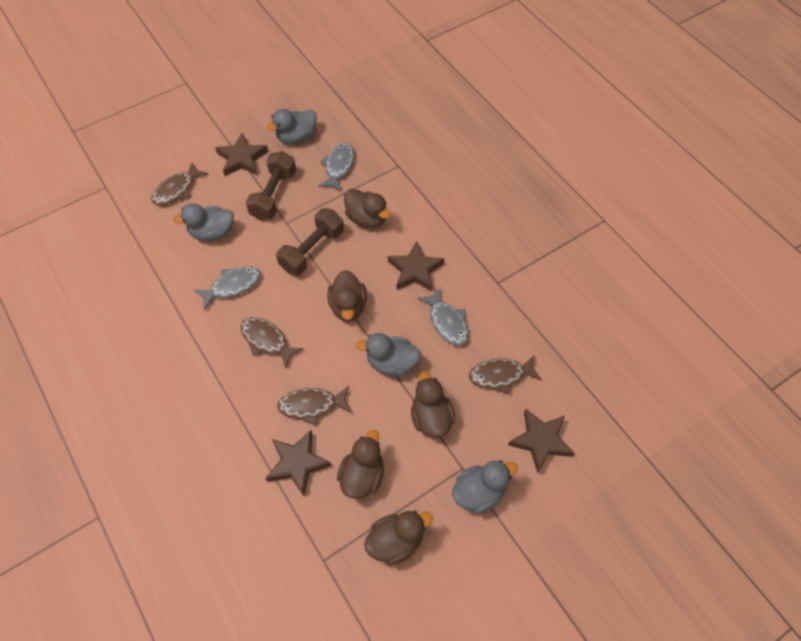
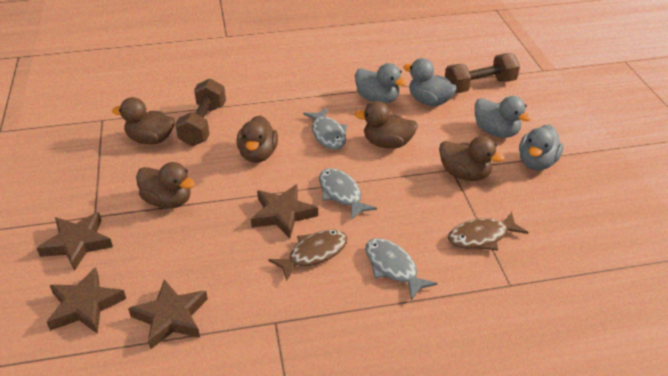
brown fish: 4 -> 2

